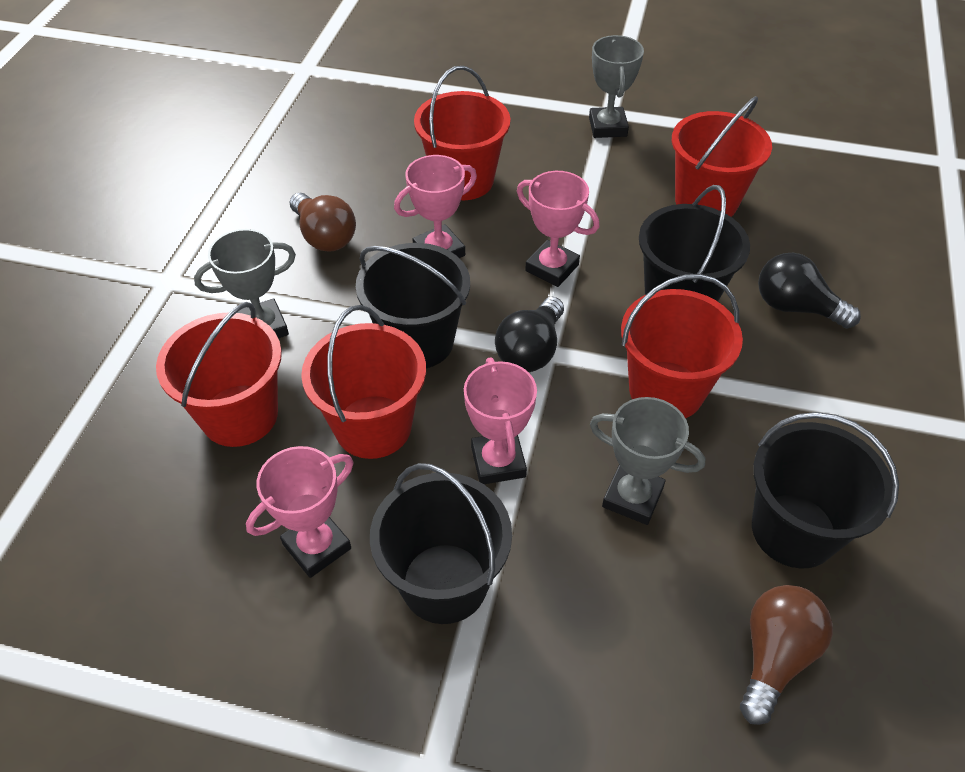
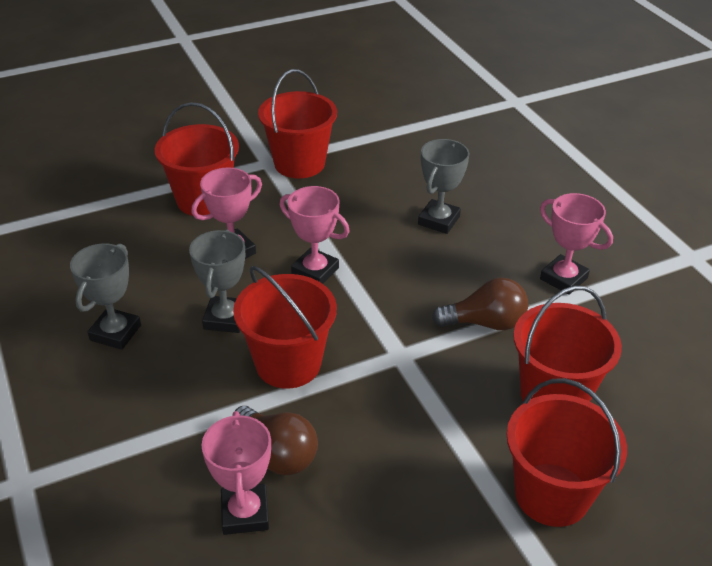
black bucket: 4 -> 0
black light bulb: 2 -> 0

